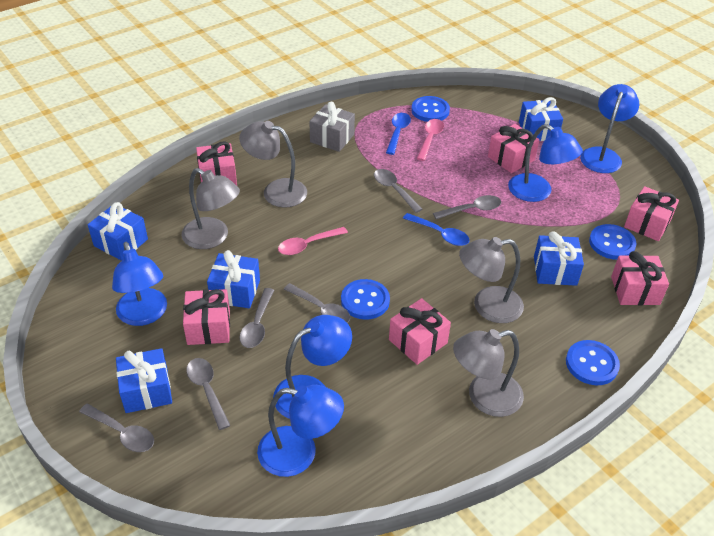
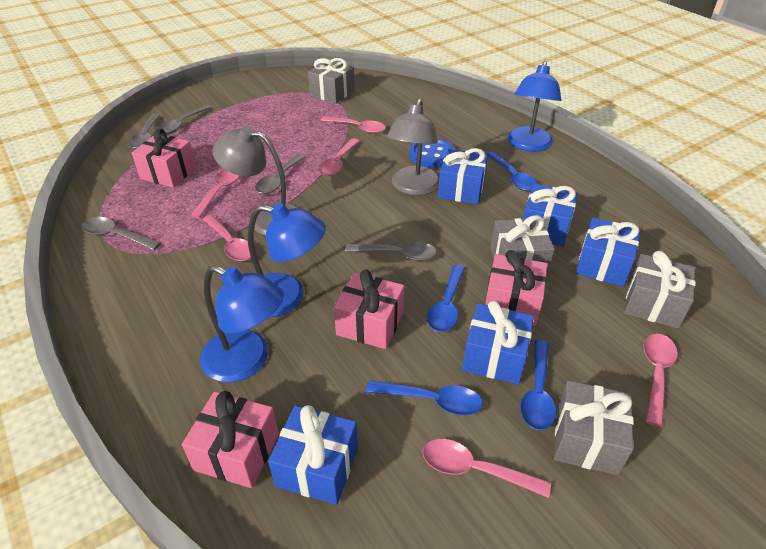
blue button: 4 -> 1
blue lamp: 5 -> 3
blue spoon: 2 -> 4
grey gift: 1 -> 4
grey lamp: 4 -> 2
grey spoon: 6 -> 5
pink gift: 6 -> 4
pink spoon: 2 -> 6

